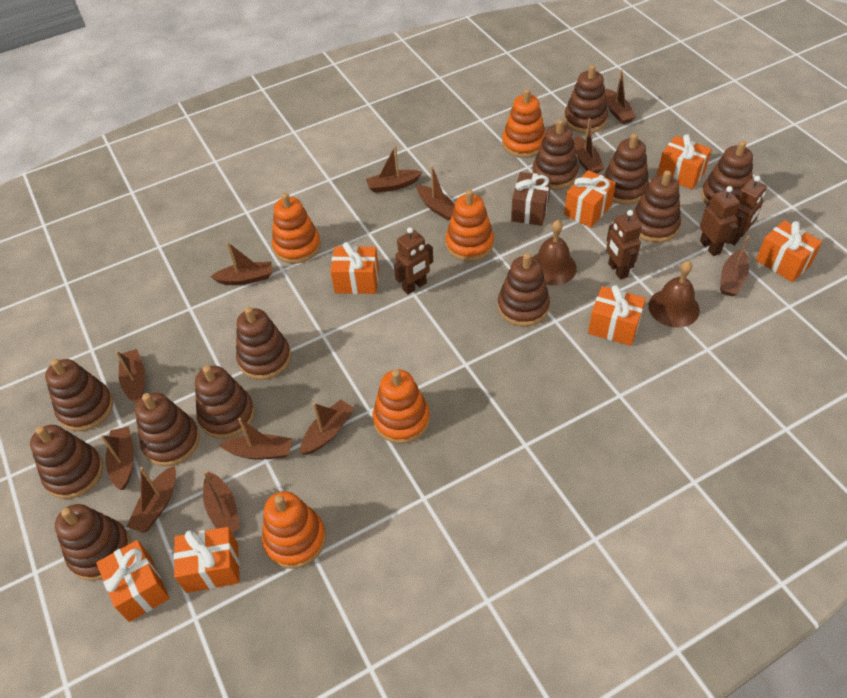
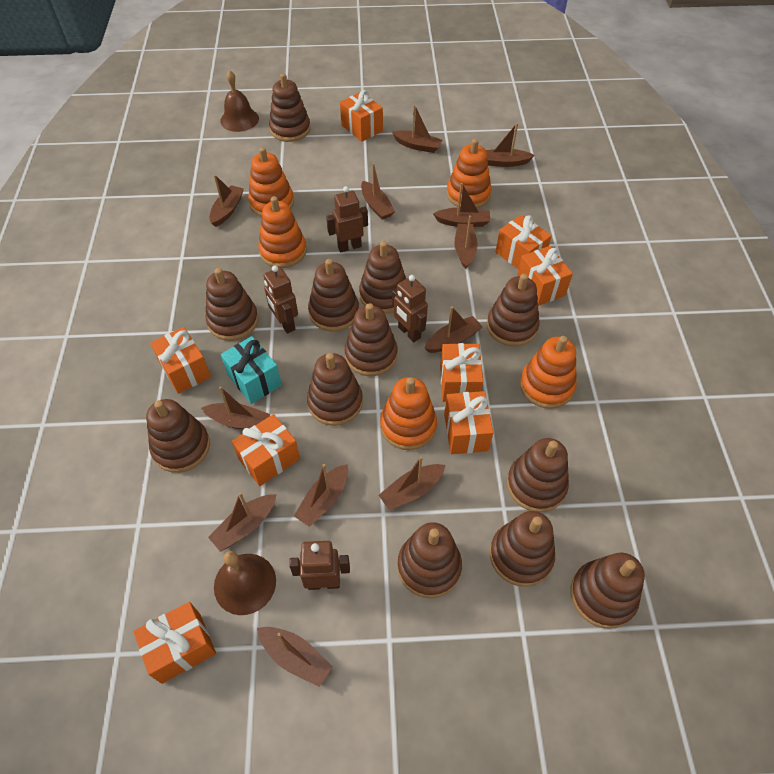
brown gift: 1 -> 0
orange gift: 7 -> 8
turquoise gift: 0 -> 1

